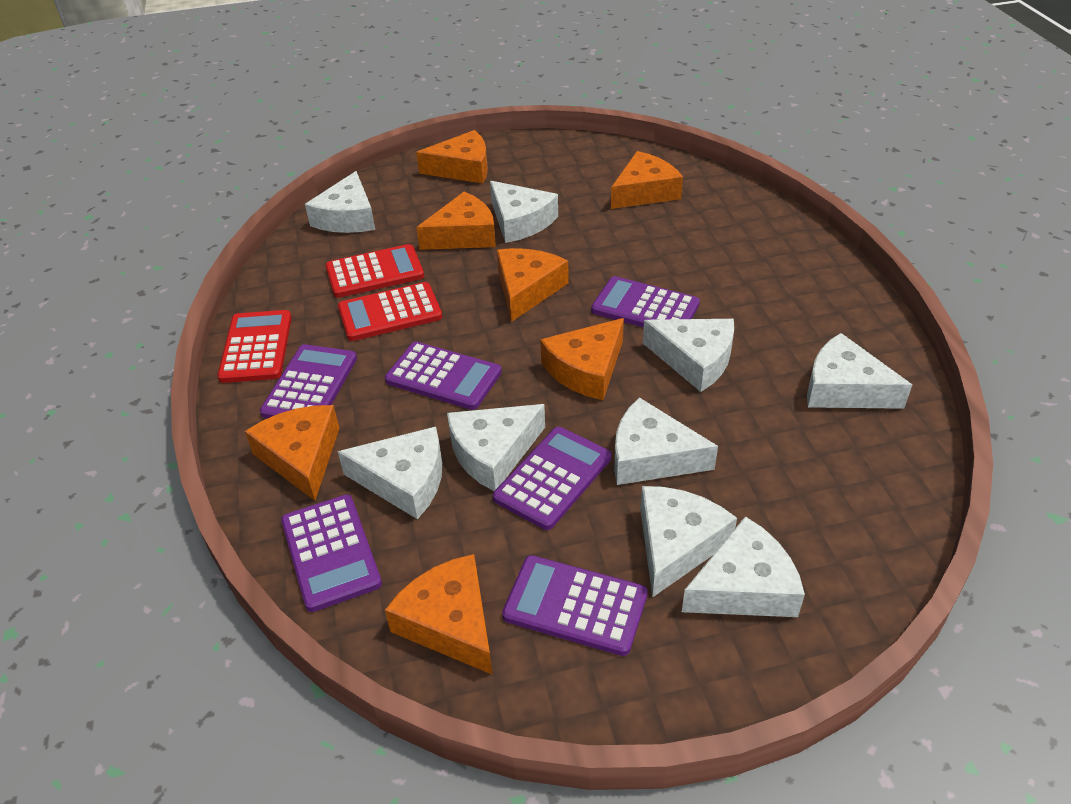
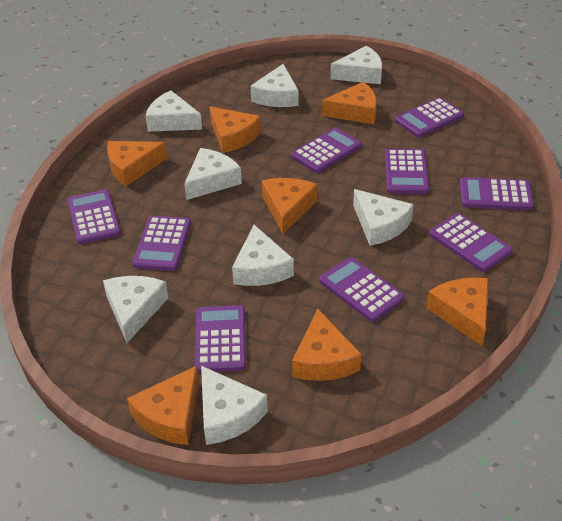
purple calculator: 6 -> 9
red calculator: 3 -> 0
white cheese: 9 -> 8

